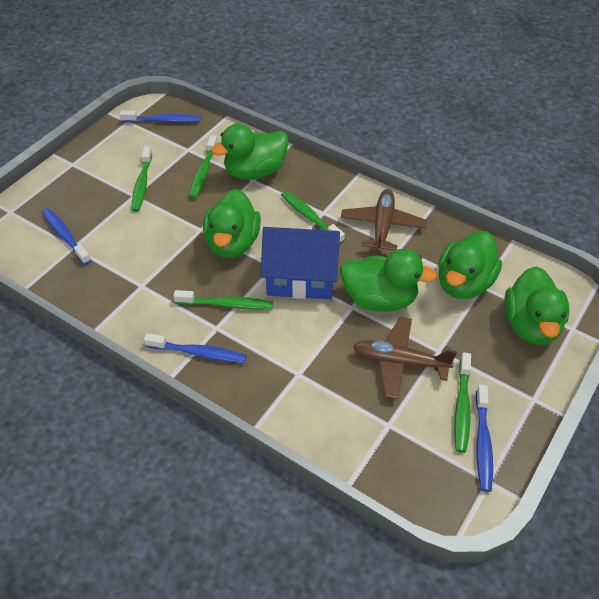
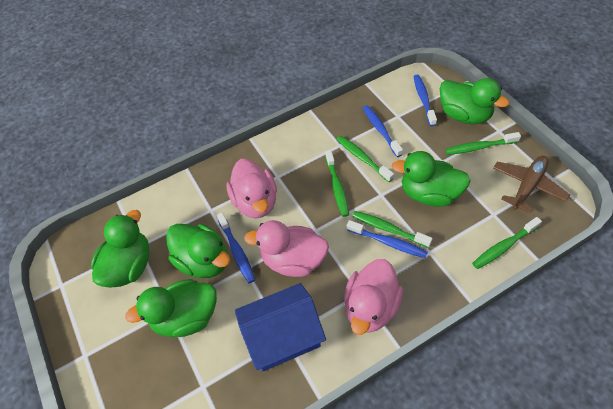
brown plane: 2 -> 1
pink duck: 0 -> 3

